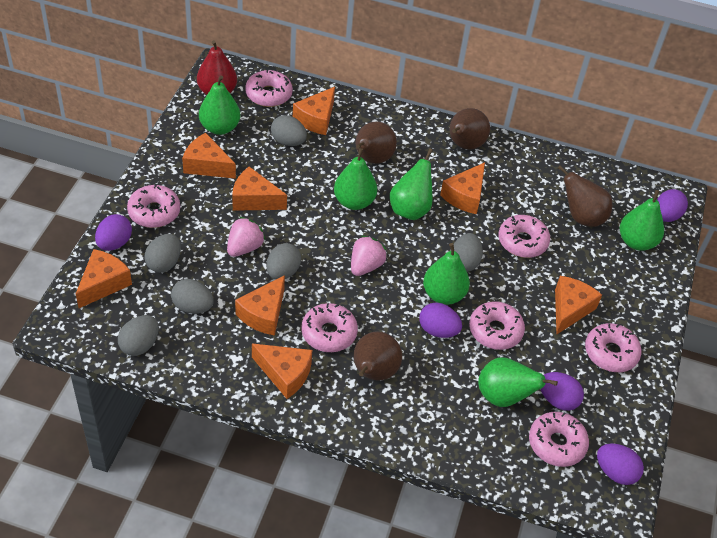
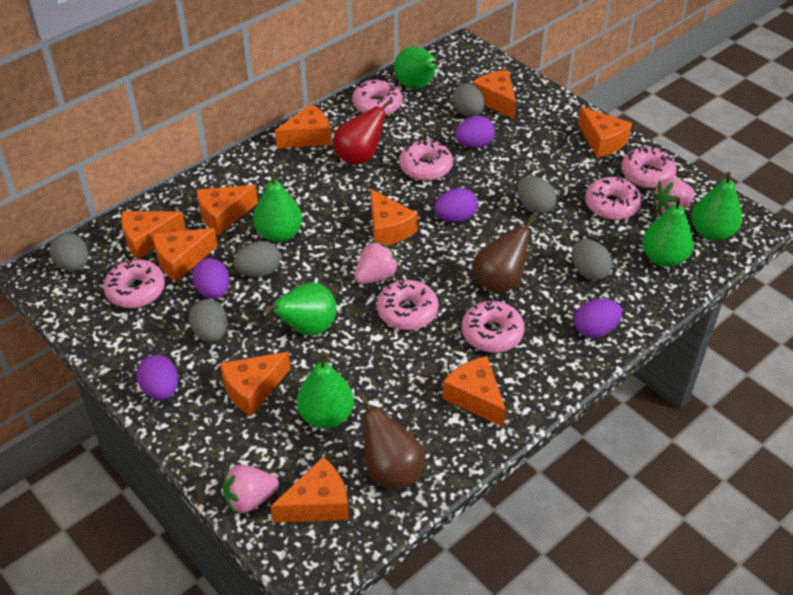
brown pear: 4 -> 2
orange cheese: 8 -> 10
pink strawberry: 2 -> 3

